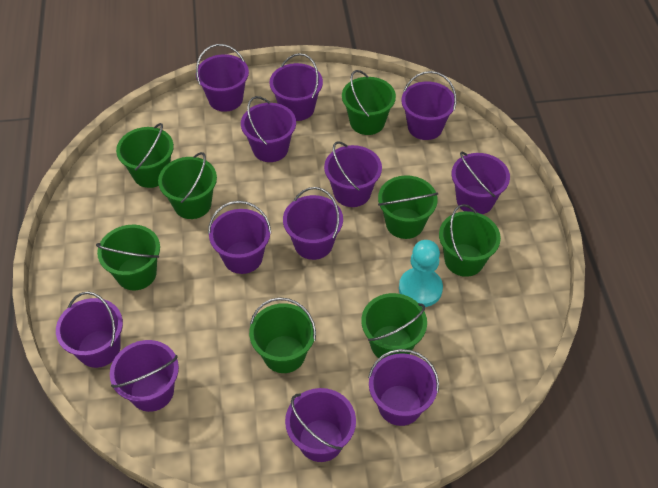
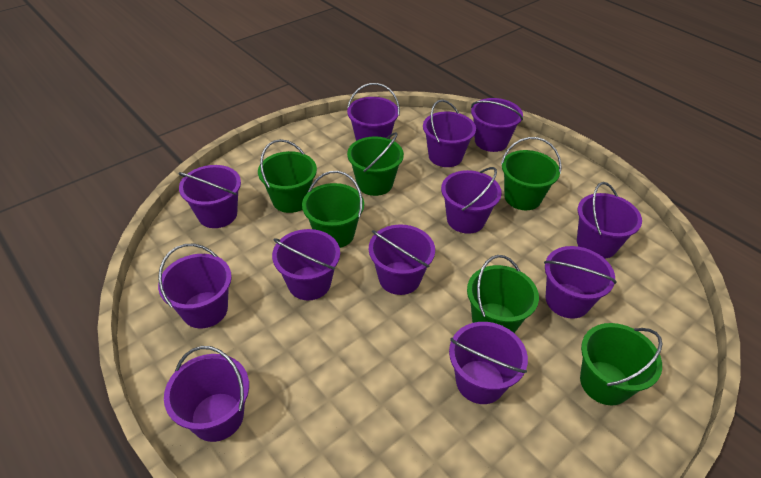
green bucket: 8 -> 6
turquoise pawn: 1 -> 0

